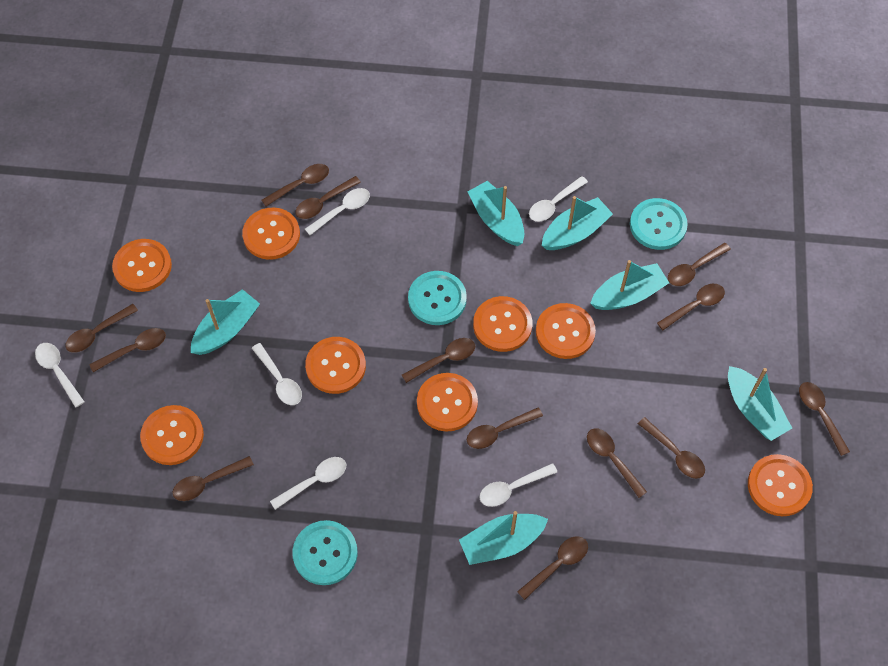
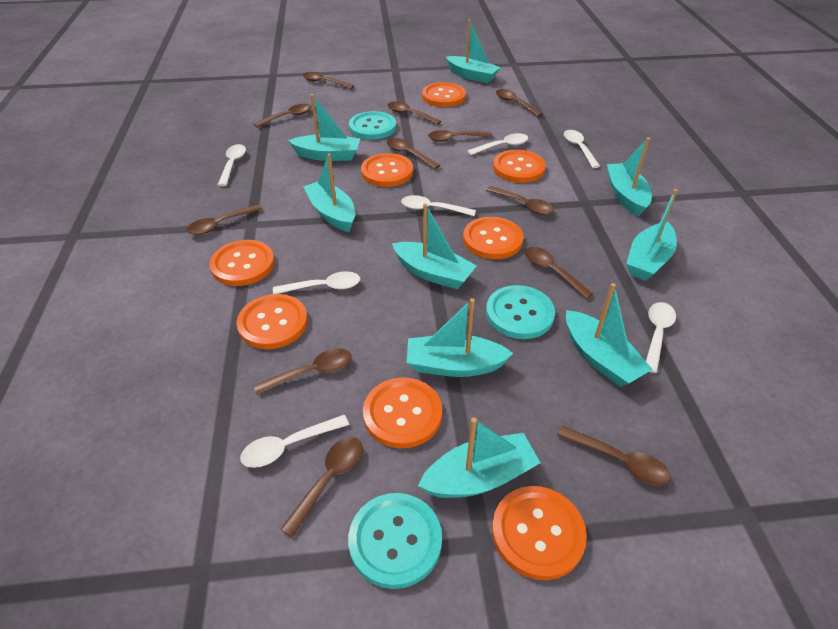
brown spoon: 13 -> 12
turquoise boat: 6 -> 9
white spoon: 6 -> 7

